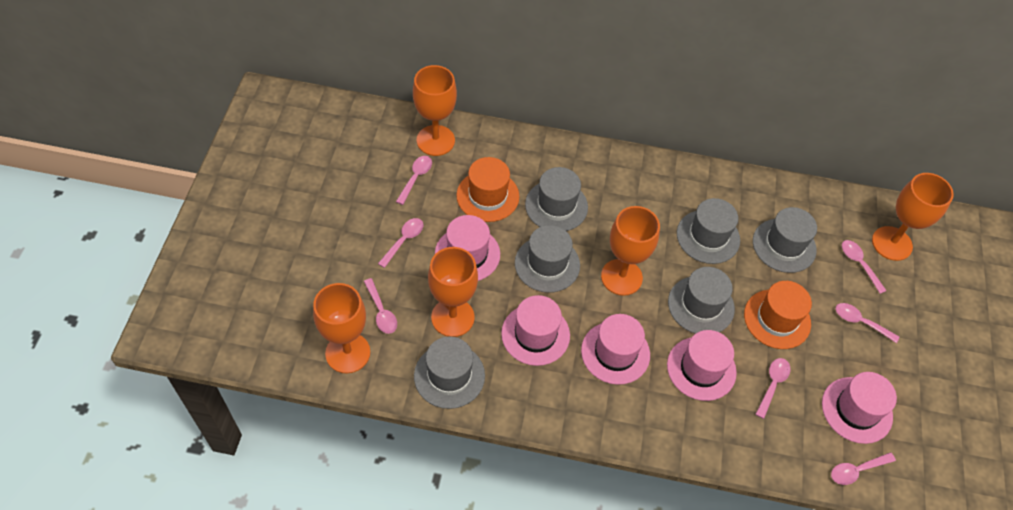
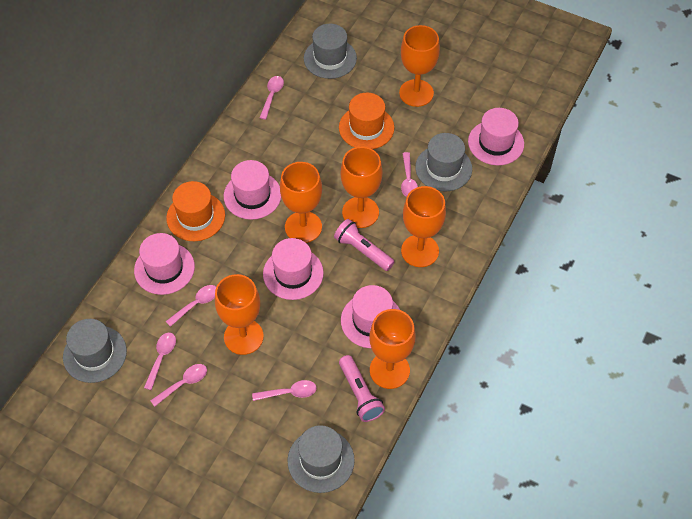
grey hat: 6 -> 4
orange goblet: 5 -> 6
pink flashlight: 0 -> 2
pink spoon: 7 -> 6

